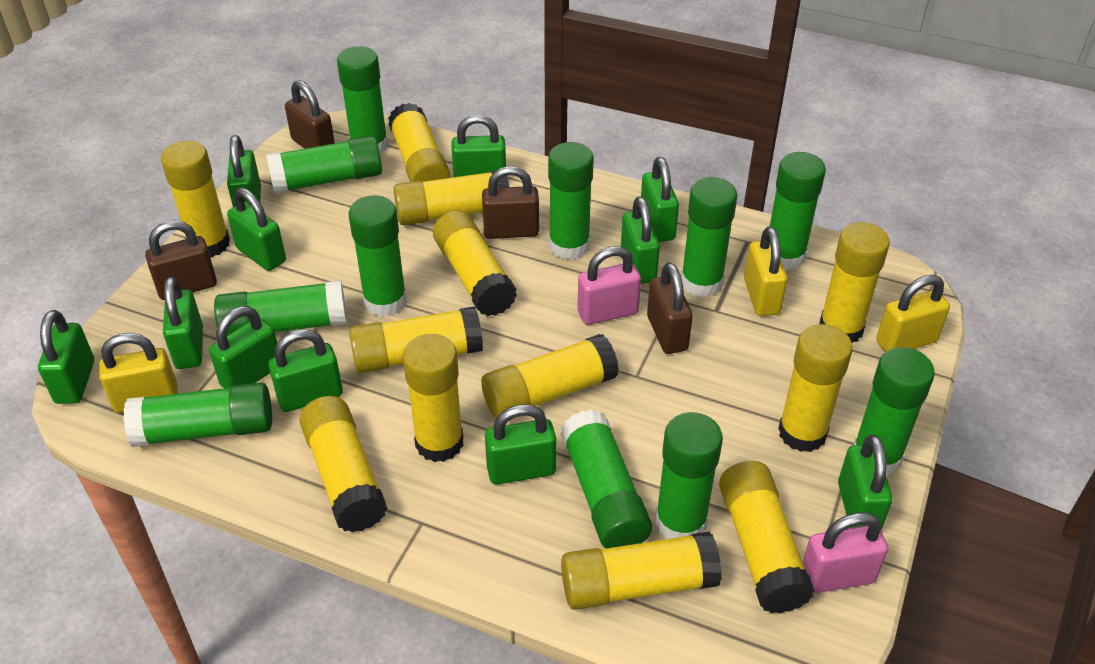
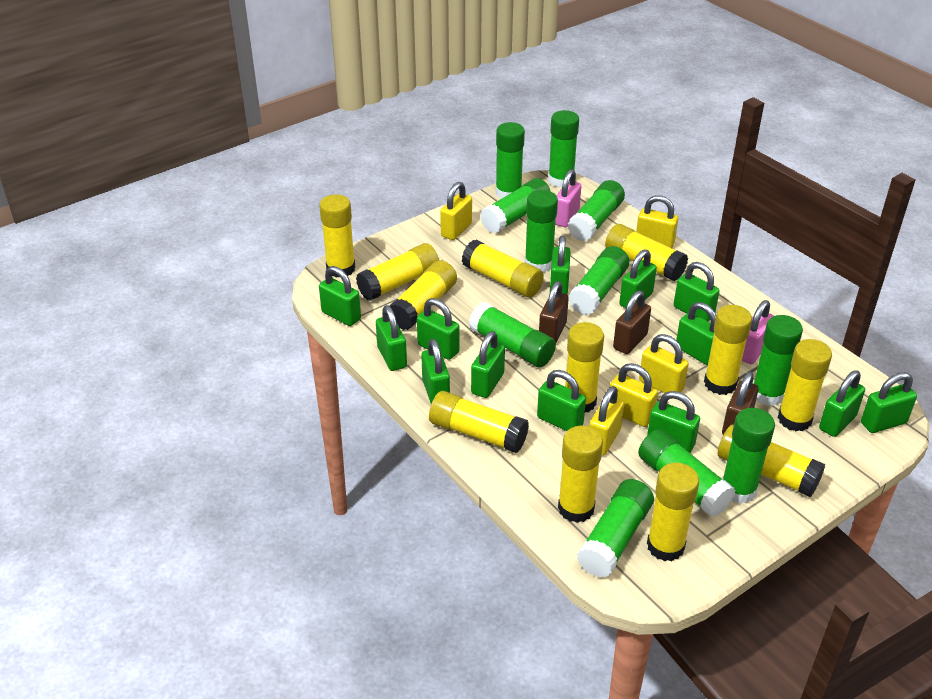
brown padlock: 4 -> 3
green padlock: 11 -> 13
yellow padlock: 3 -> 5

